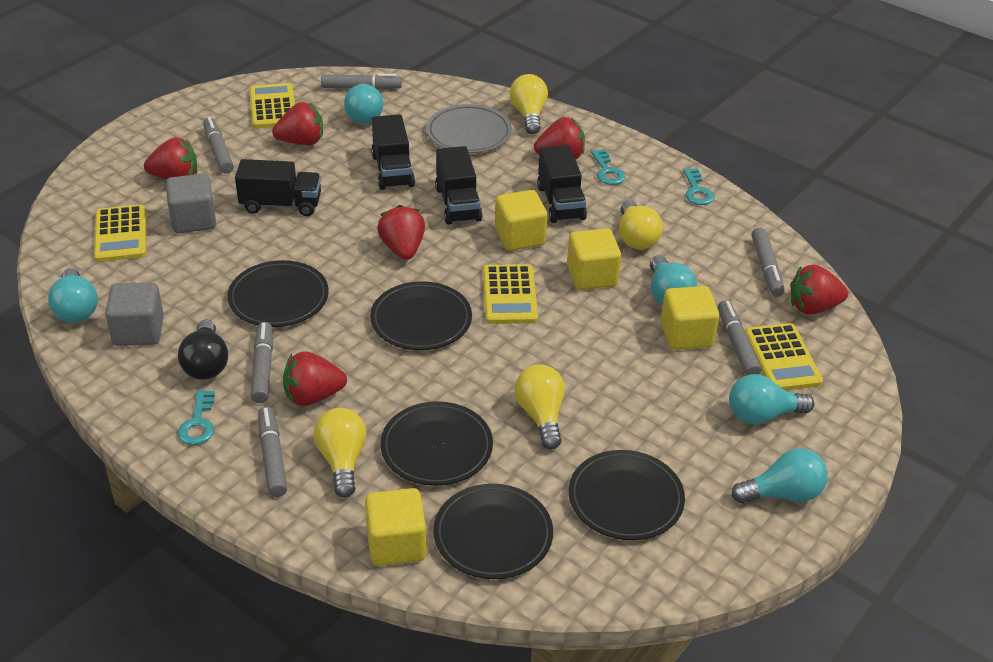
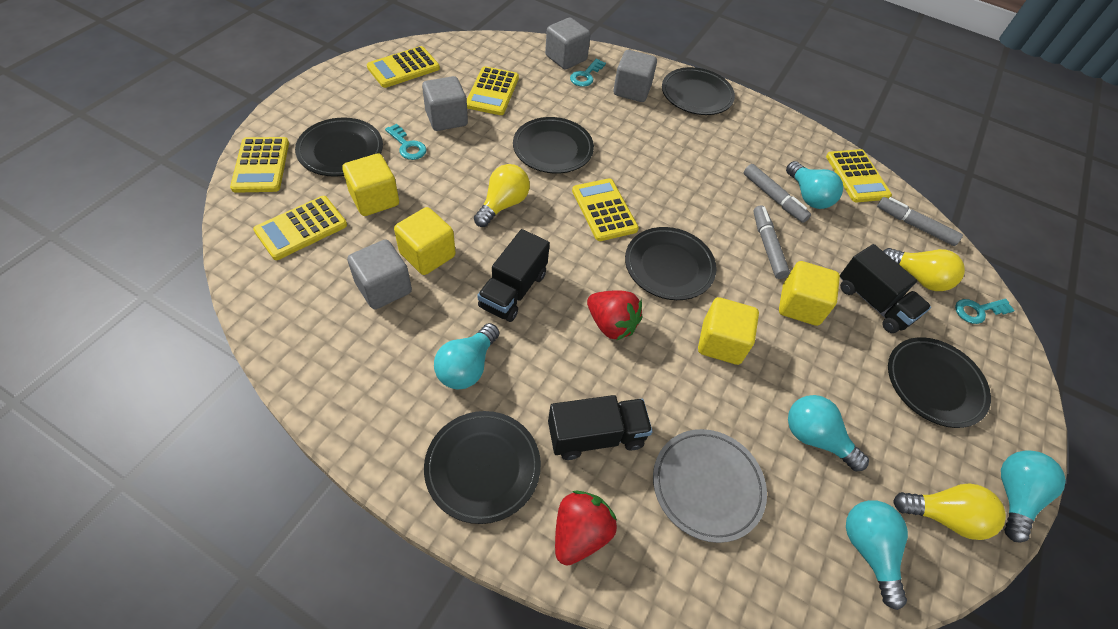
black light bulb: 1 -> 0
black plate: 5 -> 6
black truck: 4 -> 3
grey cube: 2 -> 4
grey marker: 6 -> 3
red strawberry: 6 -> 2
yellow calculator: 4 -> 6
yellow light bulb: 4 -> 3

